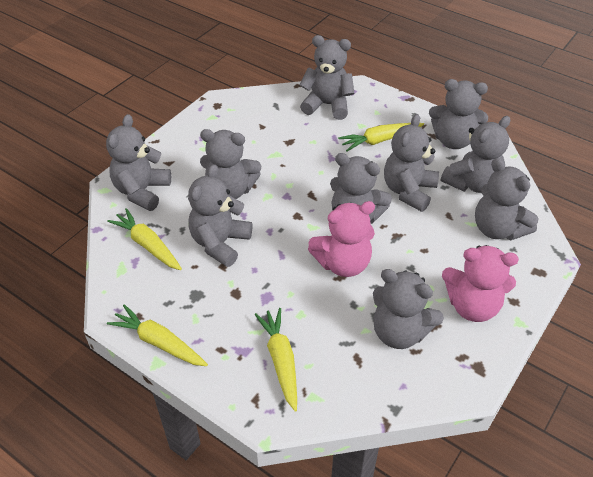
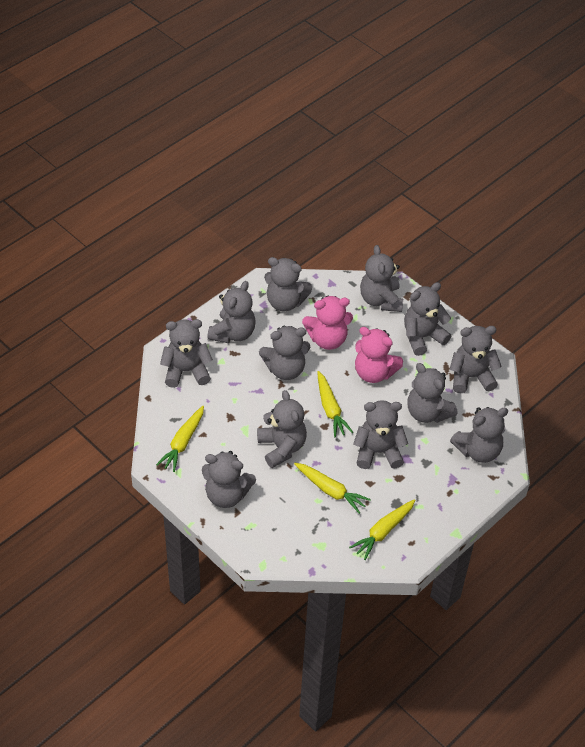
grey teddy bear: 10 -> 12

